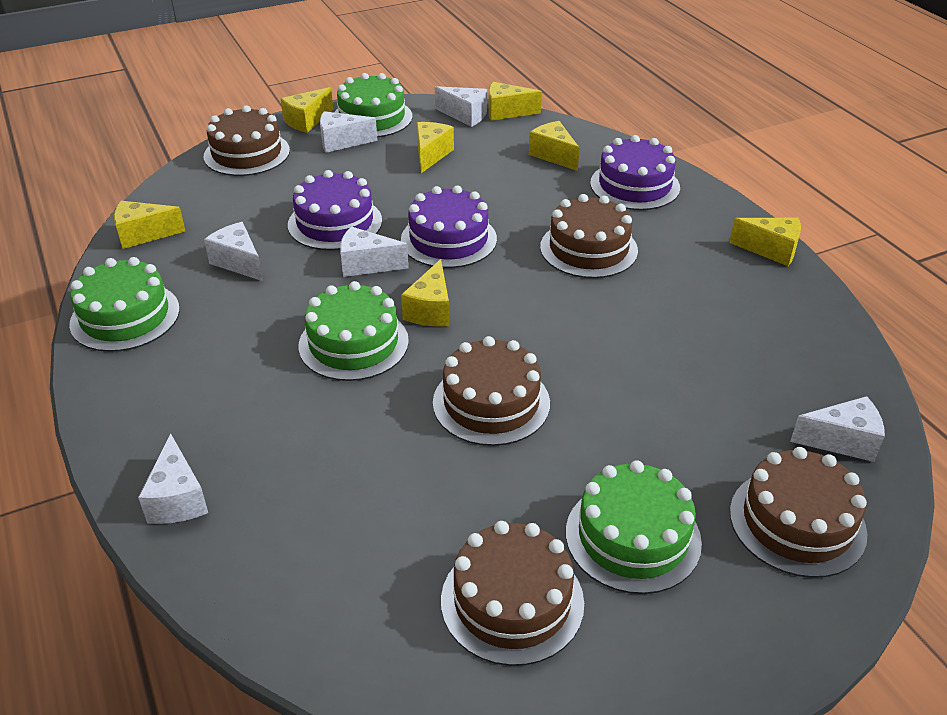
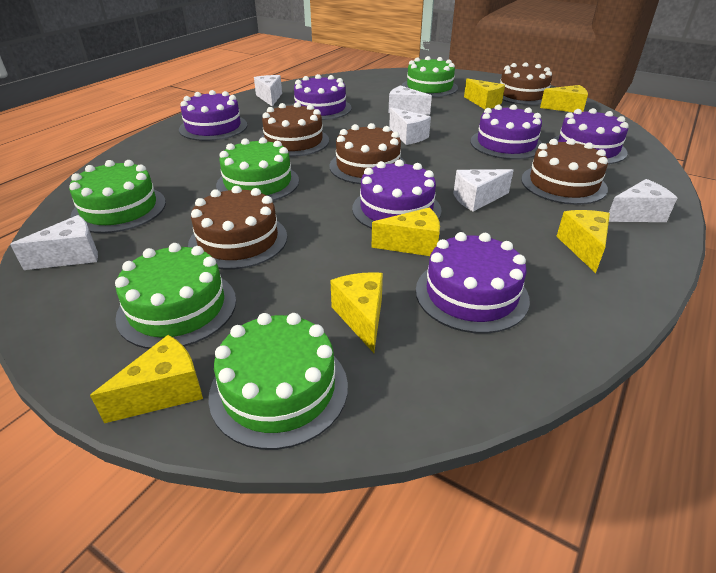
green cake: 4 -> 5
purple cake: 3 -> 6
yellow cheese: 7 -> 6

